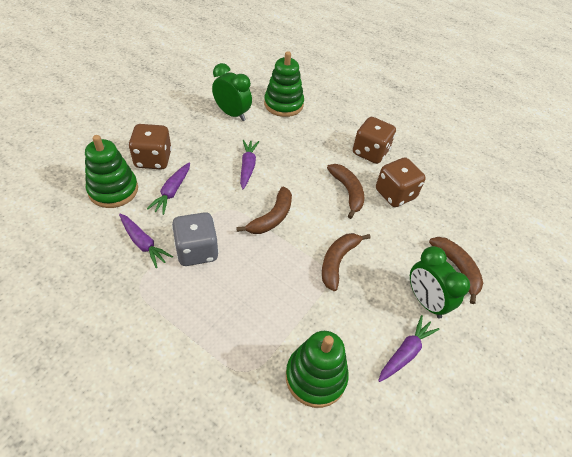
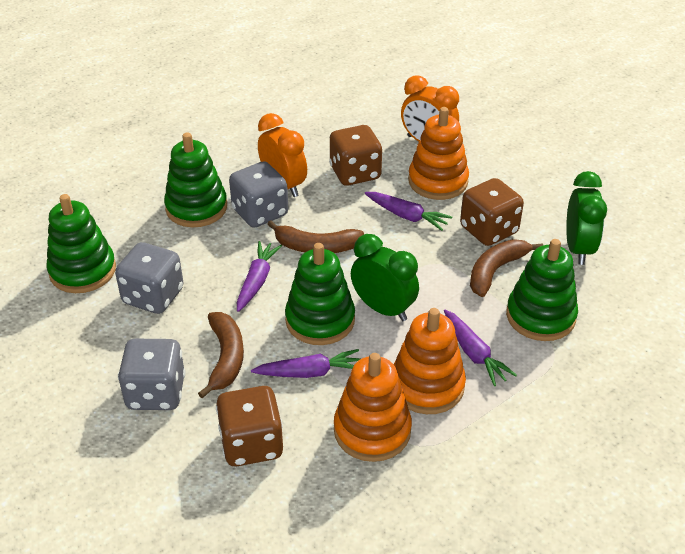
brown banana: 4 -> 3
green stacking toy: 3 -> 4
grey dice: 1 -> 3
orange clock: 0 -> 2
orange stacking toy: 0 -> 3

